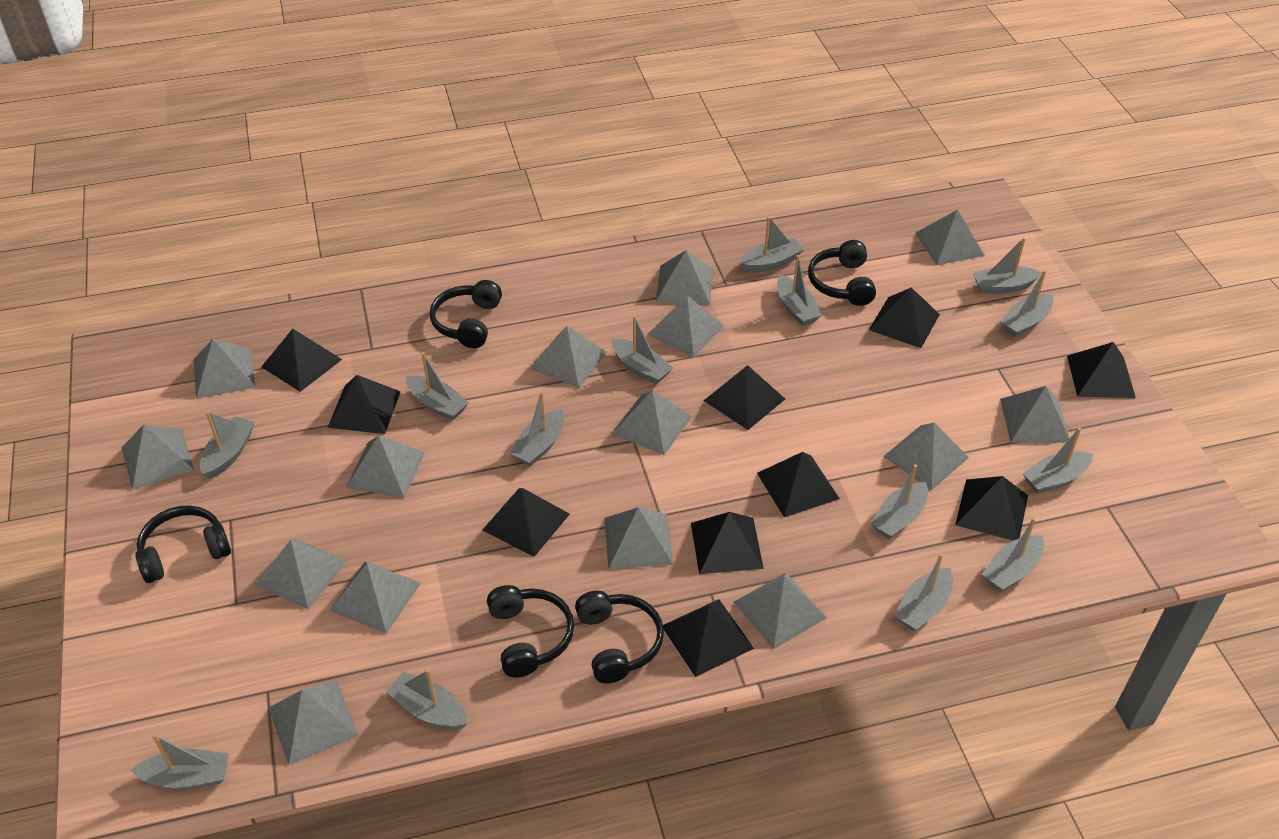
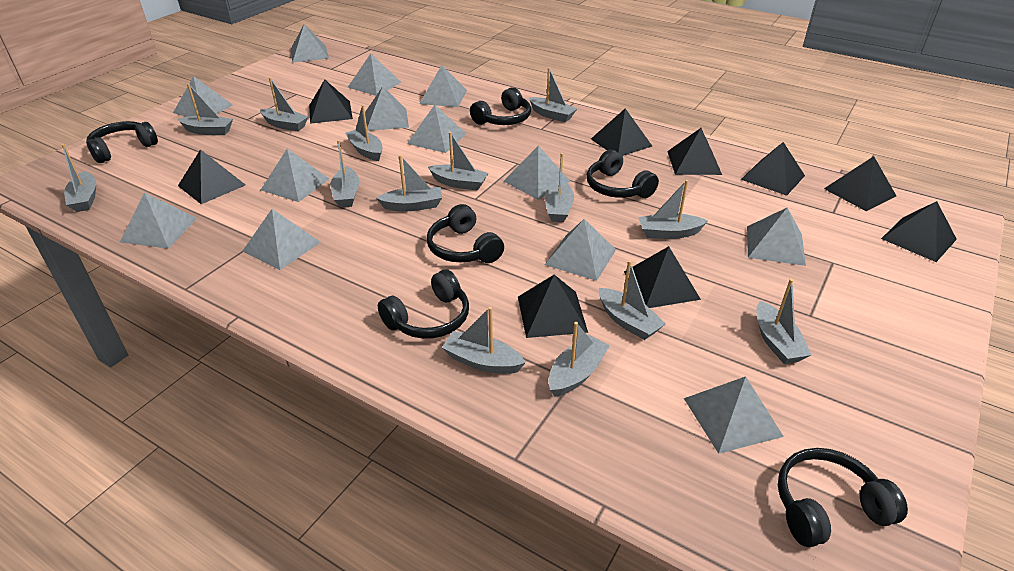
black headphones: 5 -> 6
black pyramid: 10 -> 9
grey pyramid: 15 -> 13

